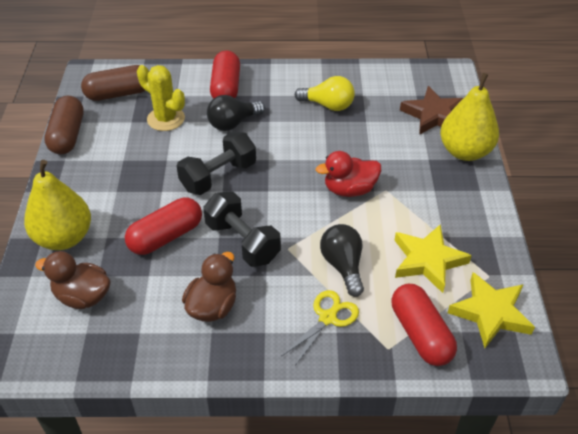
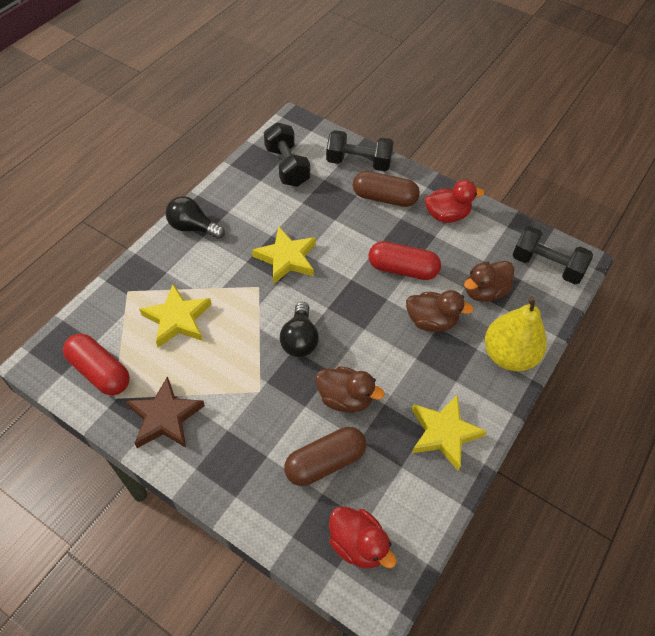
black dumbbell: 2 -> 3
brown duck: 2 -> 3
red capsule: 3 -> 2
red duck: 1 -> 2
yellow cactus: 1 -> 0
yellow light bulb: 1 -> 0
yellow pear: 2 -> 1
yellow scissors: 1 -> 0
yellow star: 2 -> 3

